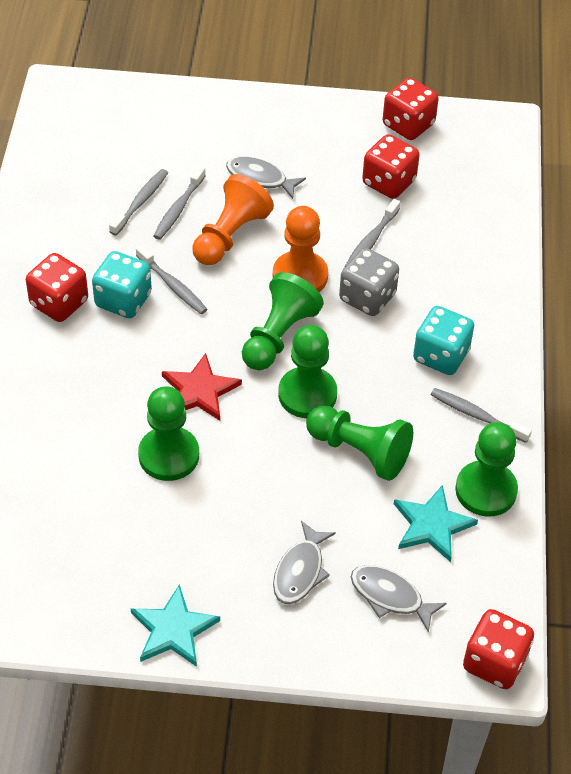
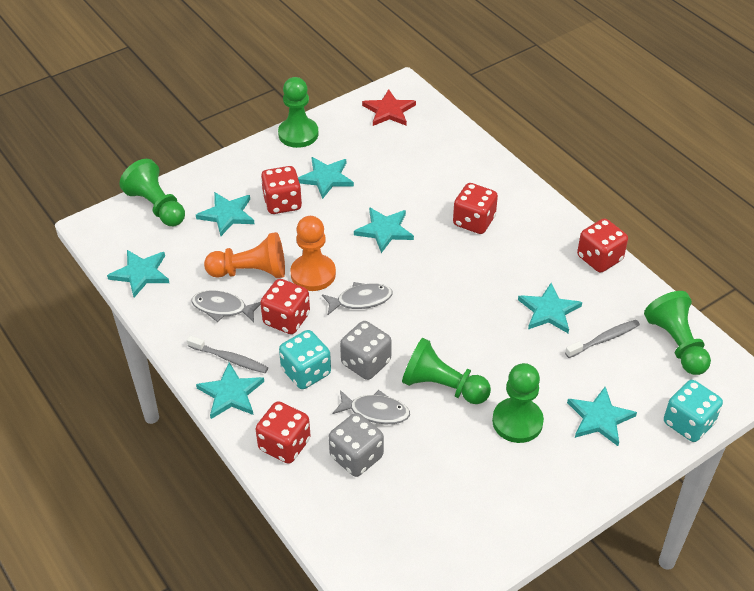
grey dice: 1 -> 2
grey toothbrush: 5 -> 2
red dice: 4 -> 5
turquoise star: 2 -> 7

